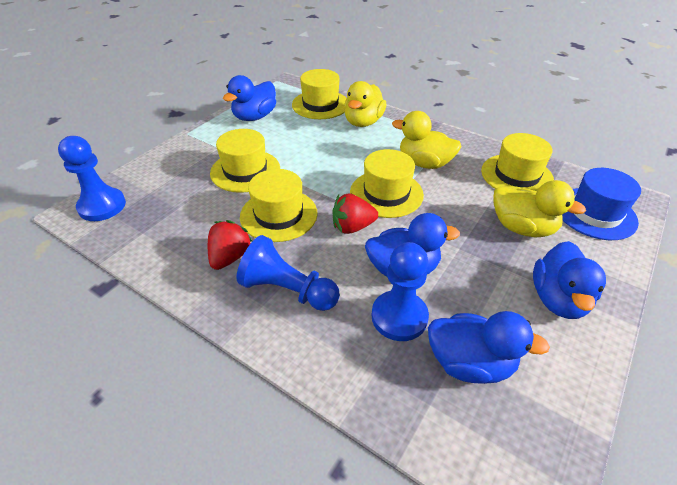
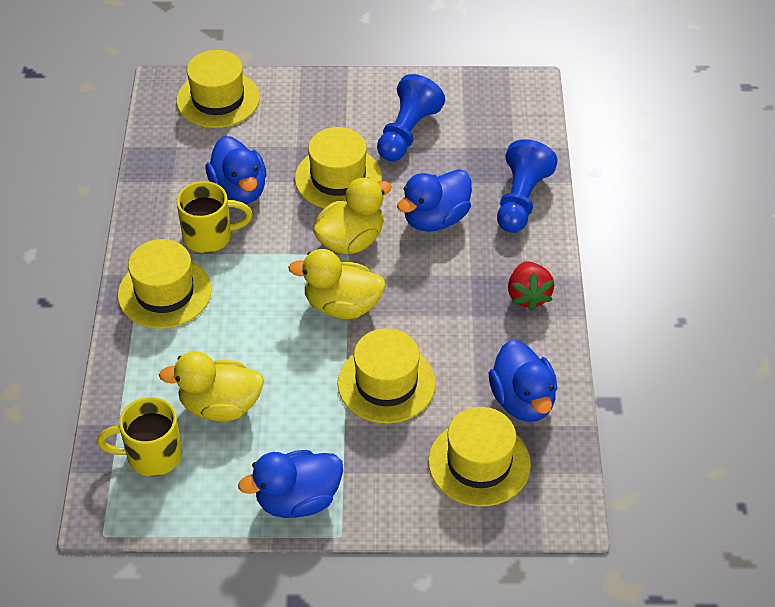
blue hat: 1 -> 0
blue pawn: 3 -> 2
red strawberry: 2 -> 1
yellow mug: 0 -> 2

